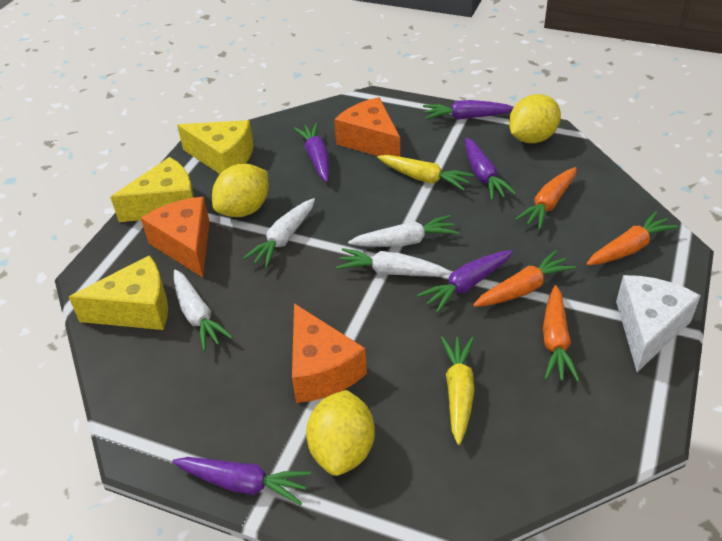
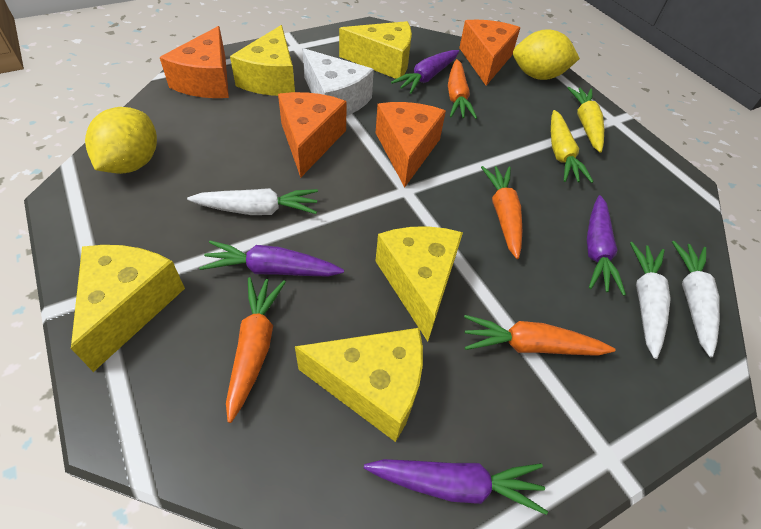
orange cheese: 3 -> 4
purple carrot: 5 -> 4
white carrot: 4 -> 3
yellow cheese: 3 -> 5
yellow lemon: 3 -> 2

